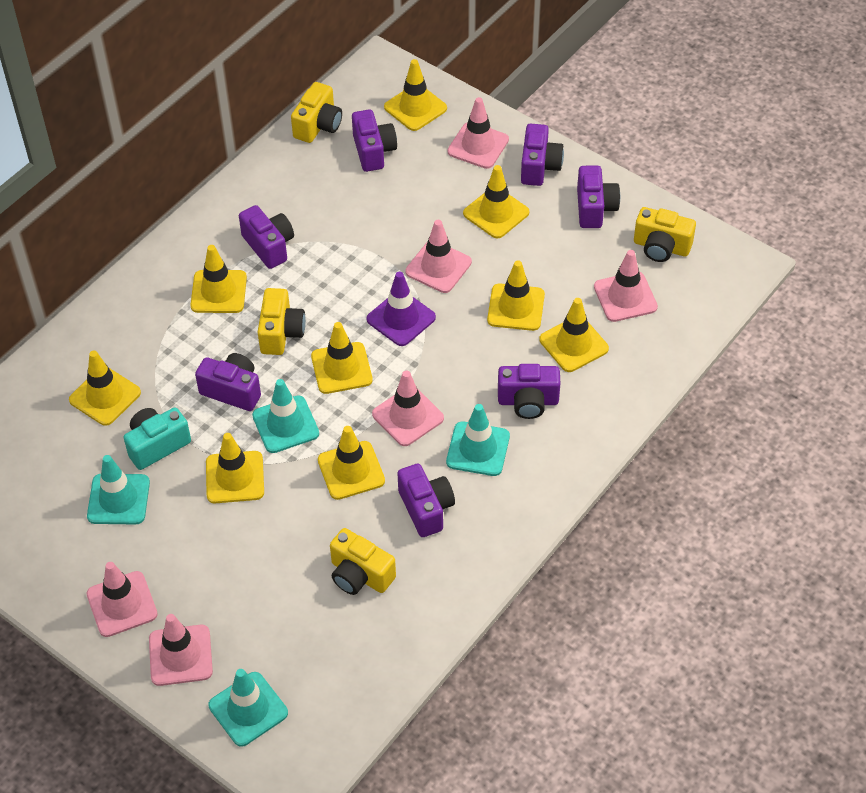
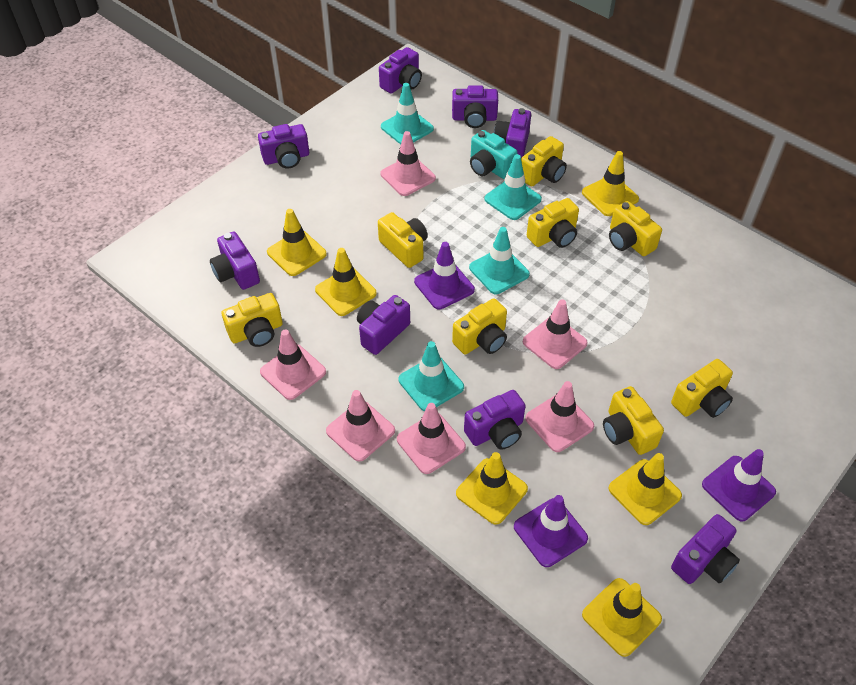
purple camera: 7 -> 8
purple traffic cone: 1 -> 3
yellow camera: 4 -> 8
yellow traffic cone: 9 -> 6

